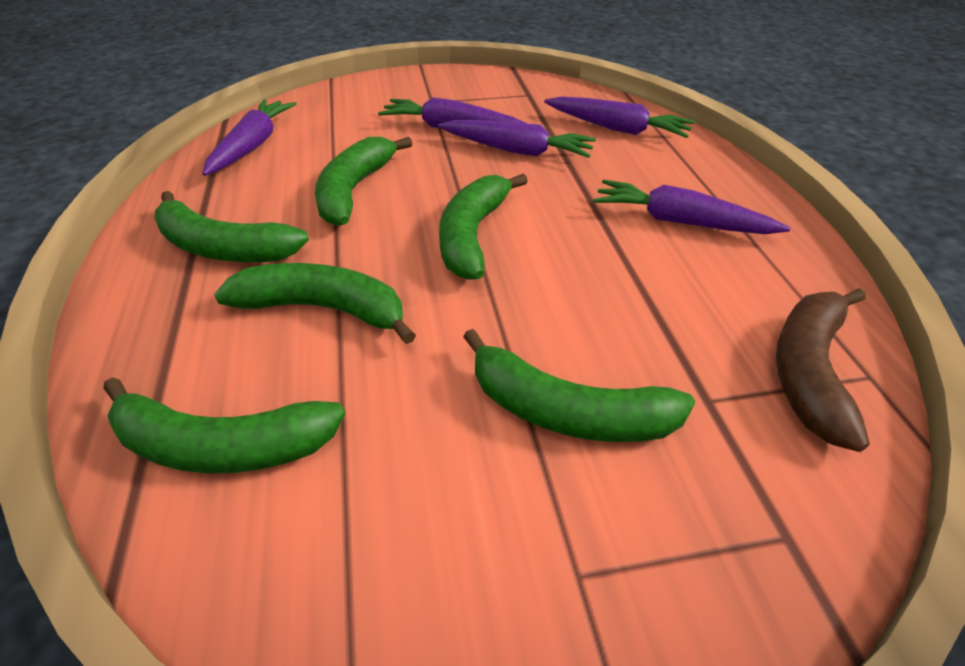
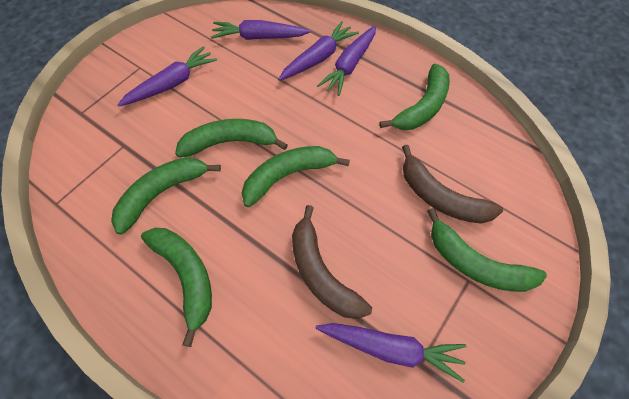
brown banana: 1 -> 2

